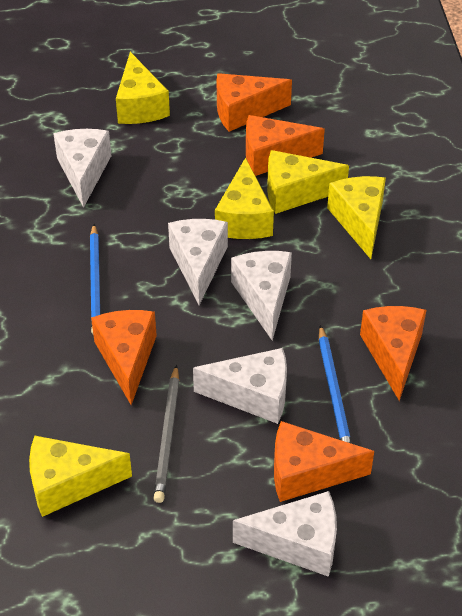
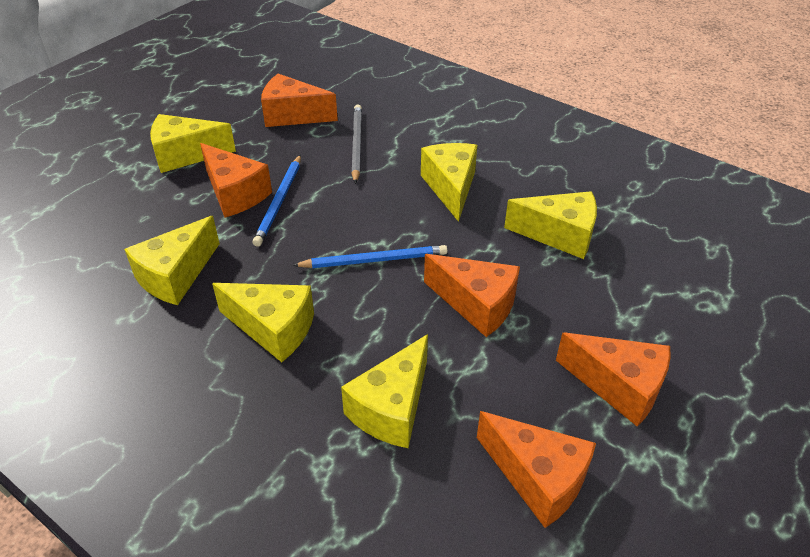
white cheese: 5 -> 0
yellow cheese: 5 -> 6

